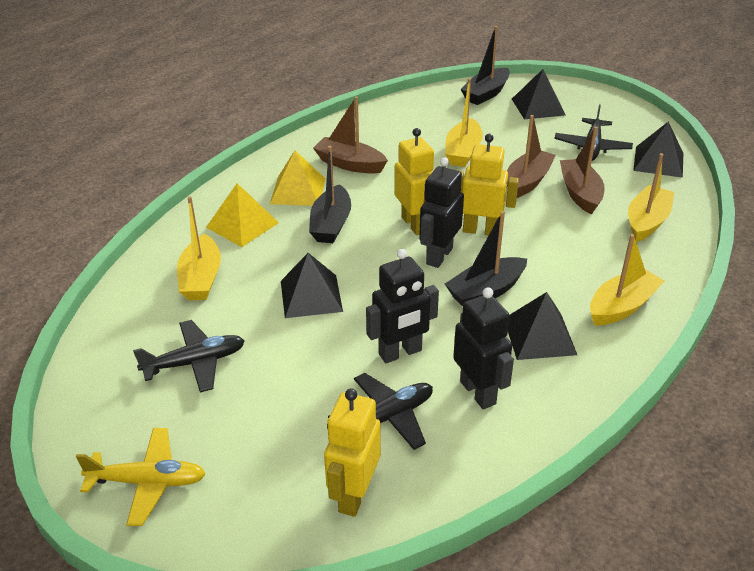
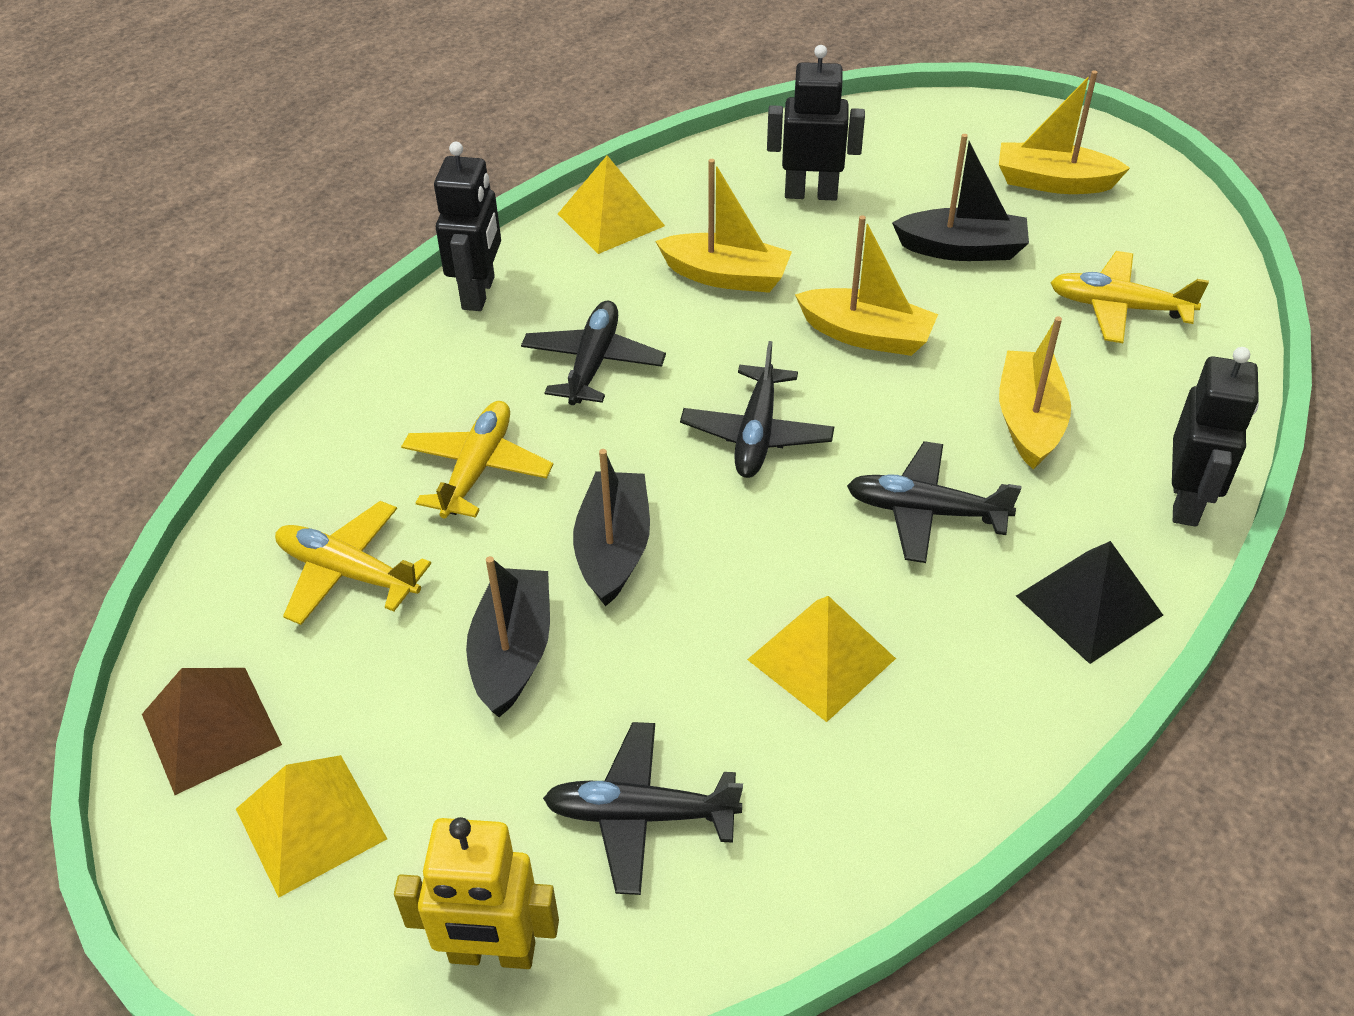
black plane: 3 -> 4
black pyramid: 4 -> 1
brown boat: 3 -> 0
brown pyramid: 0 -> 1
yellow plane: 1 -> 3
yellow pyramid: 2 -> 3
yellow robot: 3 -> 1

